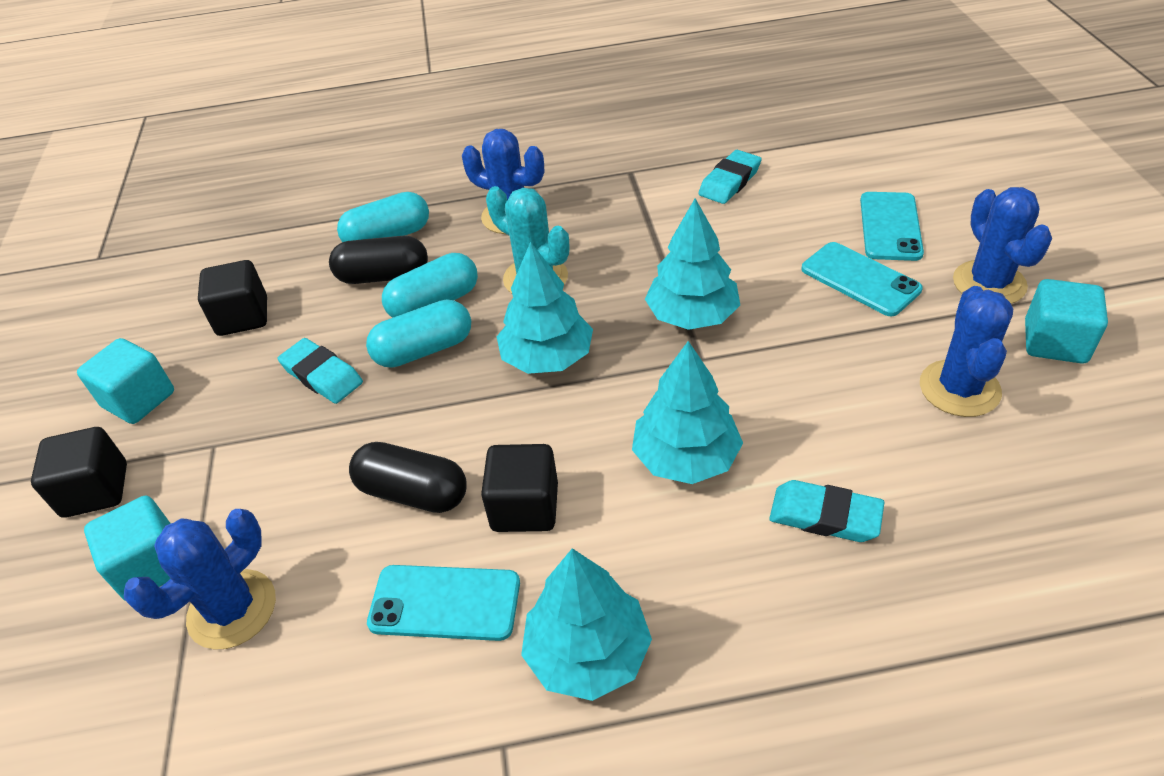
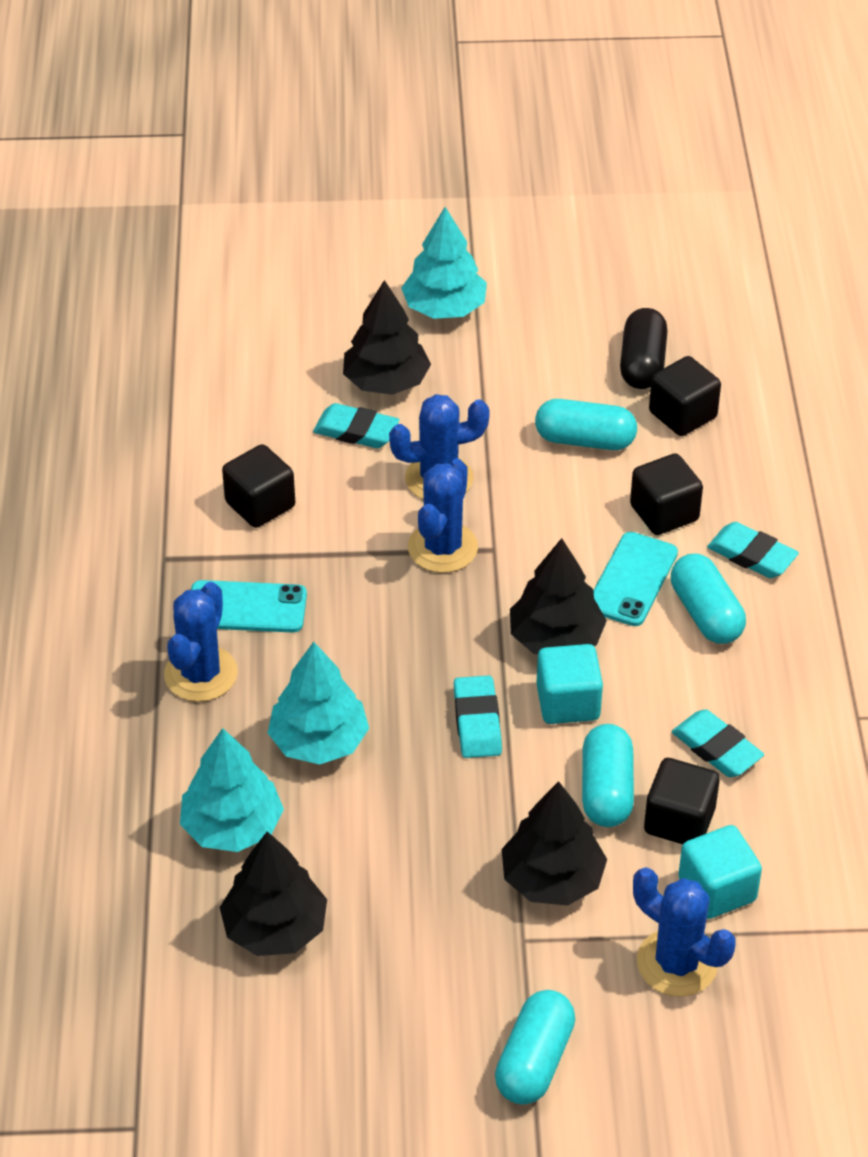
black capsule: 2 -> 1
black cube: 3 -> 4
black tree: 0 -> 4
turquoise cactus: 1 -> 0
turquoise capsule: 3 -> 4
turquoise cube: 3 -> 2
turquoise eraser: 3 -> 4
turquoise phone: 3 -> 2
turquoise tree: 4 -> 3

